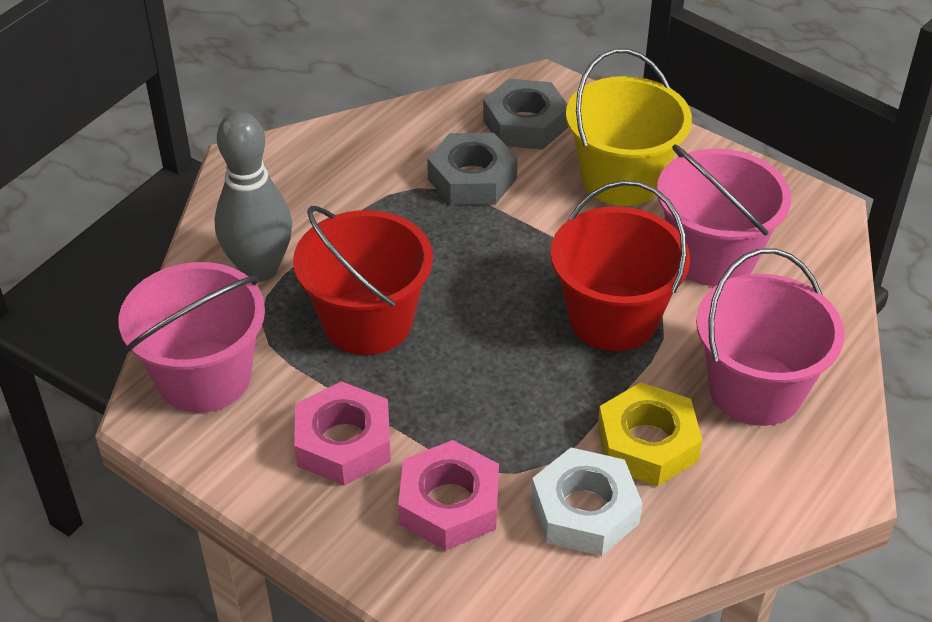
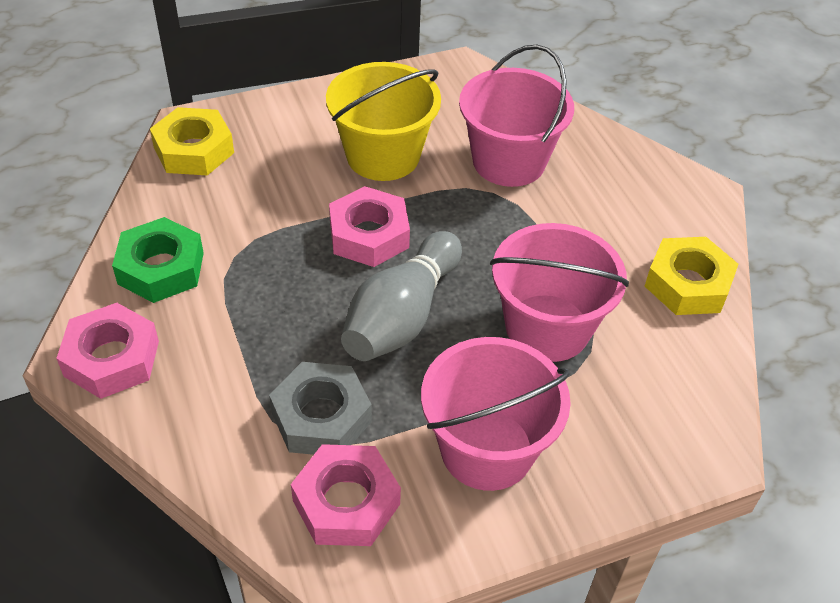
green nut: 0 -> 1
grey nut: 2 -> 1
pink nut: 2 -> 3
red bucket: 2 -> 0
white nut: 1 -> 0
yellow nut: 1 -> 2

